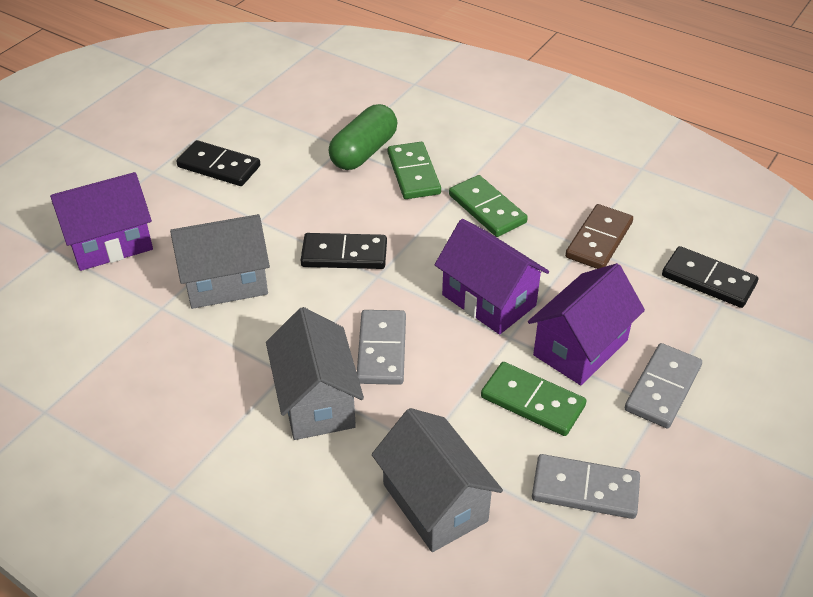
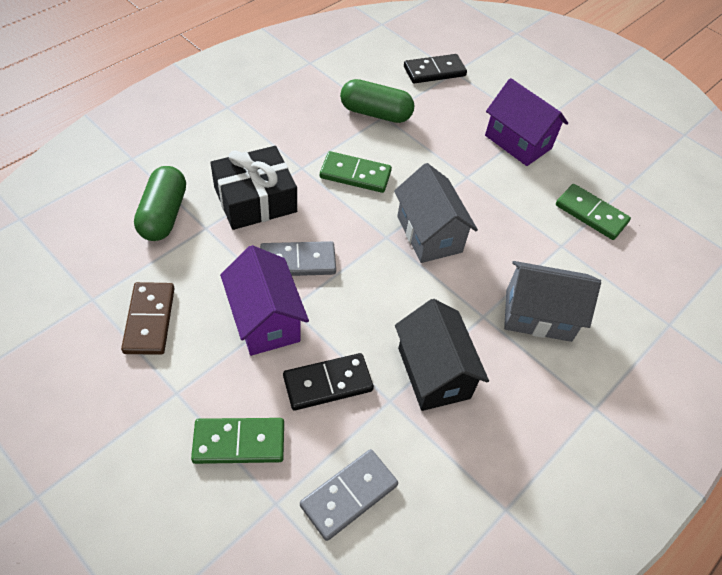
black domino: 3 -> 2
black gift: 0 -> 1
black house: 0 -> 1
green capsule: 1 -> 2
grey domino: 3 -> 2
grey house: 3 -> 2
purple house: 3 -> 2

